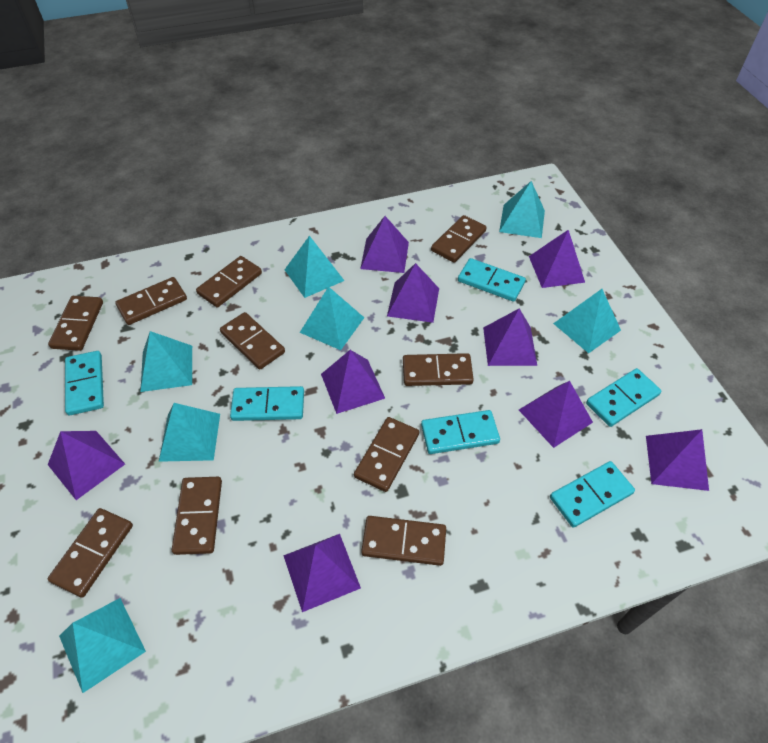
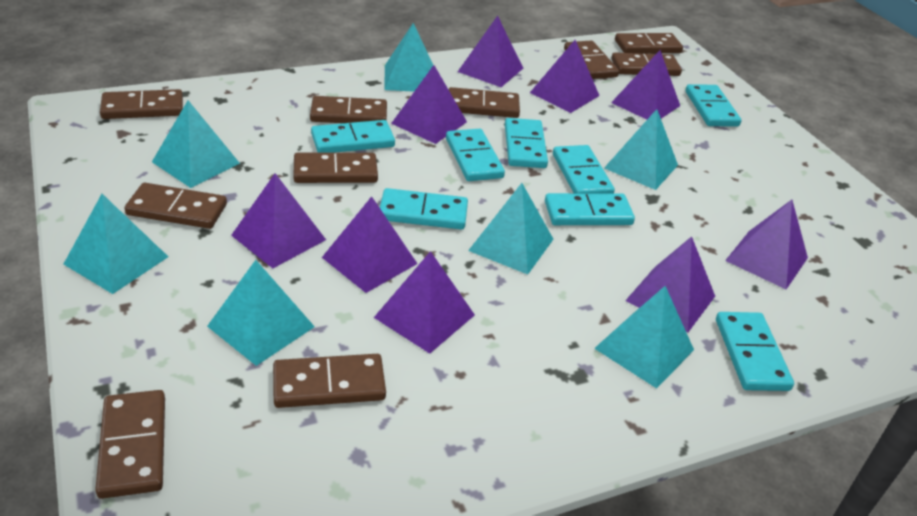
turquoise domino: 6 -> 8

